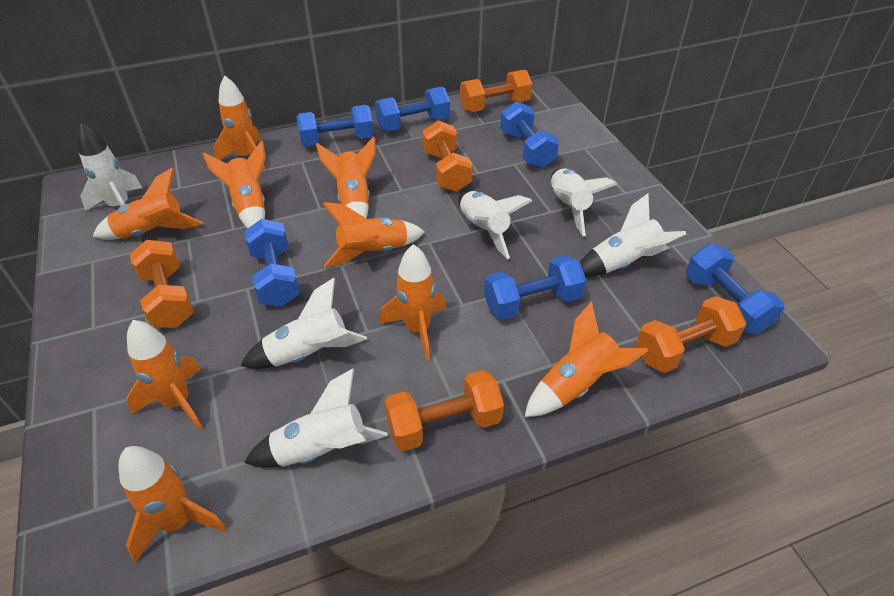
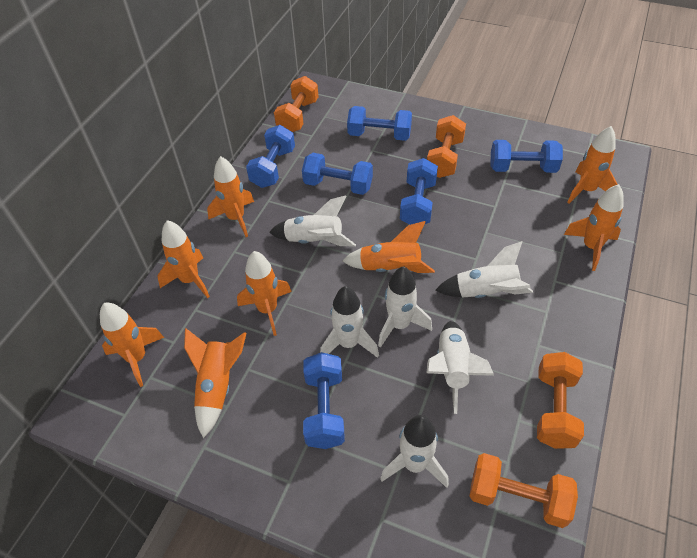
orange dumbbell: 5 -> 4
orange rocket: 9 -> 8

